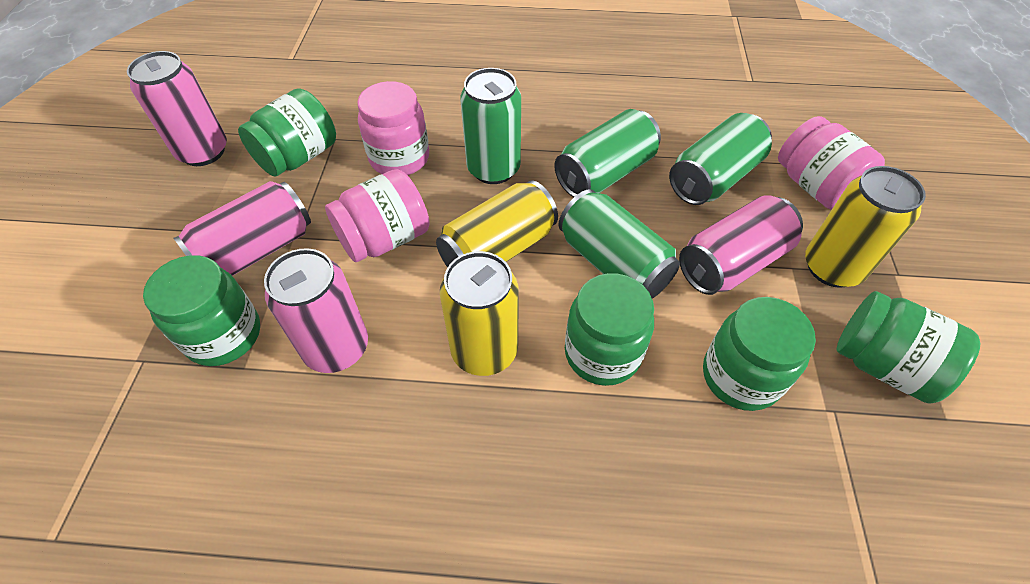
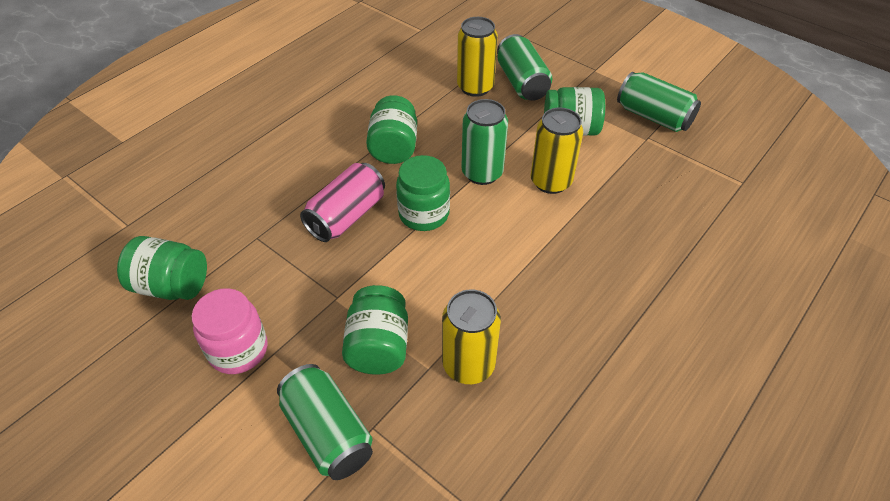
pink can: 4 -> 1
pink jar: 3 -> 1

